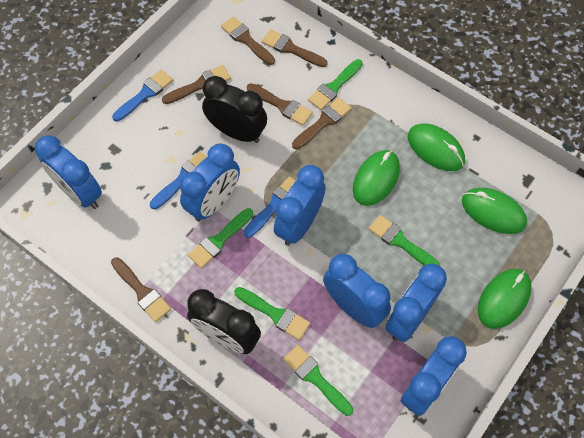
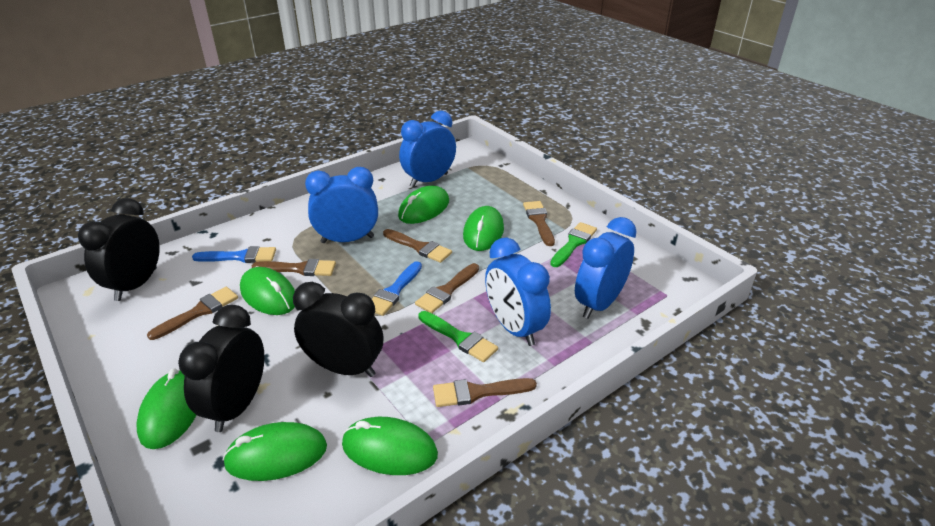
black clock: 2 -> 3
blue brush: 3 -> 2
blue clock: 6 -> 4
green brush: 5 -> 2
green mouse: 4 -> 6

